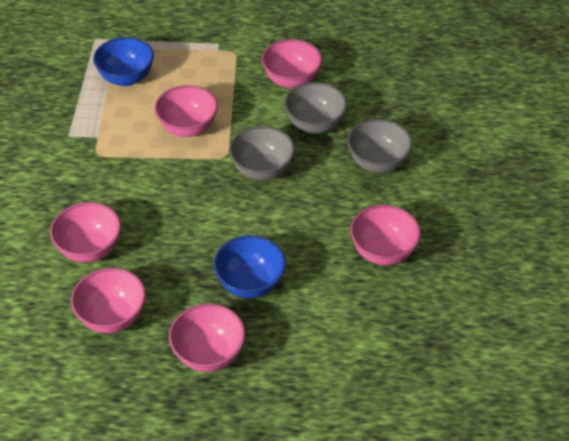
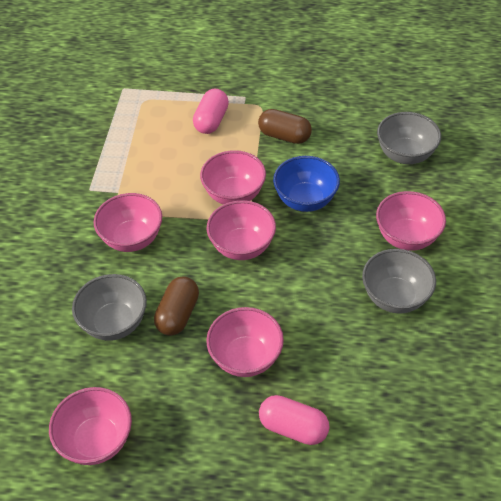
blue bowl: 2 -> 1
brown capsule: 0 -> 2
pink capsule: 0 -> 2

